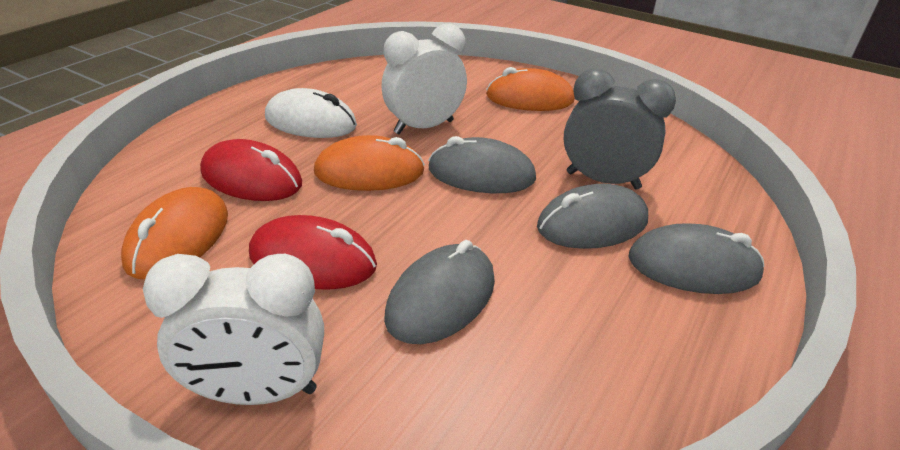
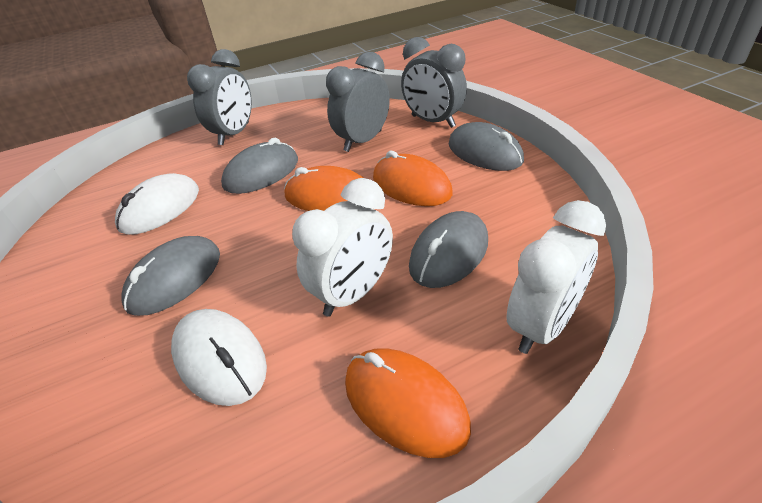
grey clock: 1 -> 3
red mouse: 2 -> 0
white mouse: 1 -> 2

